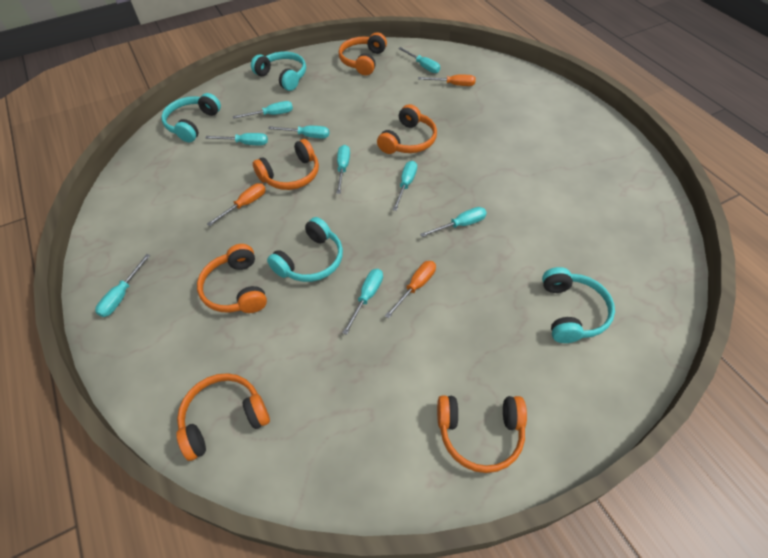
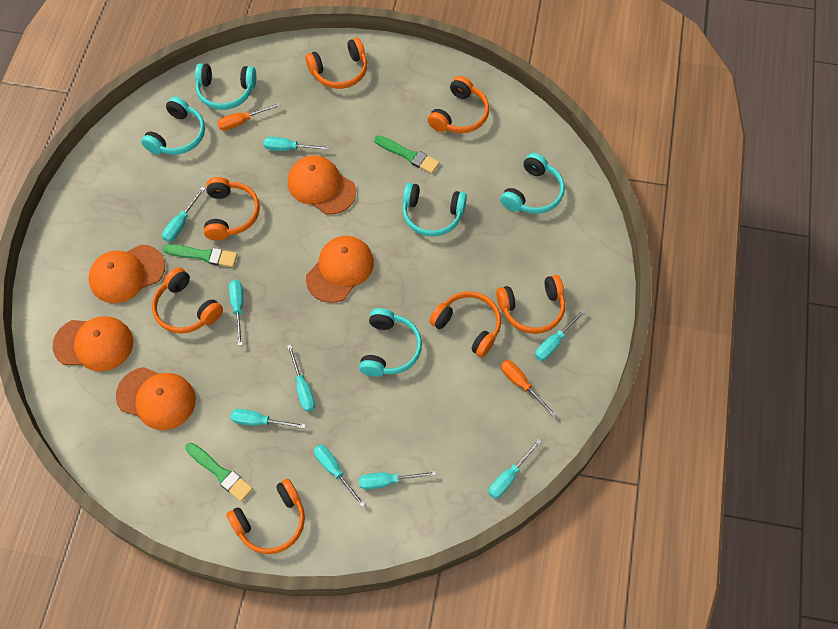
green brush: 0 -> 3
orange cap: 0 -> 5
orange headphones: 6 -> 7
orange screwdriver: 3 -> 2
turquoise headphones: 4 -> 5

